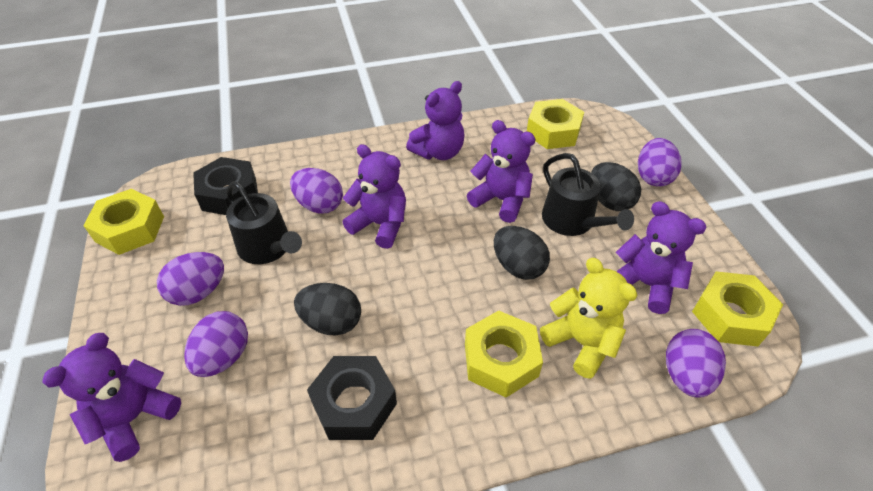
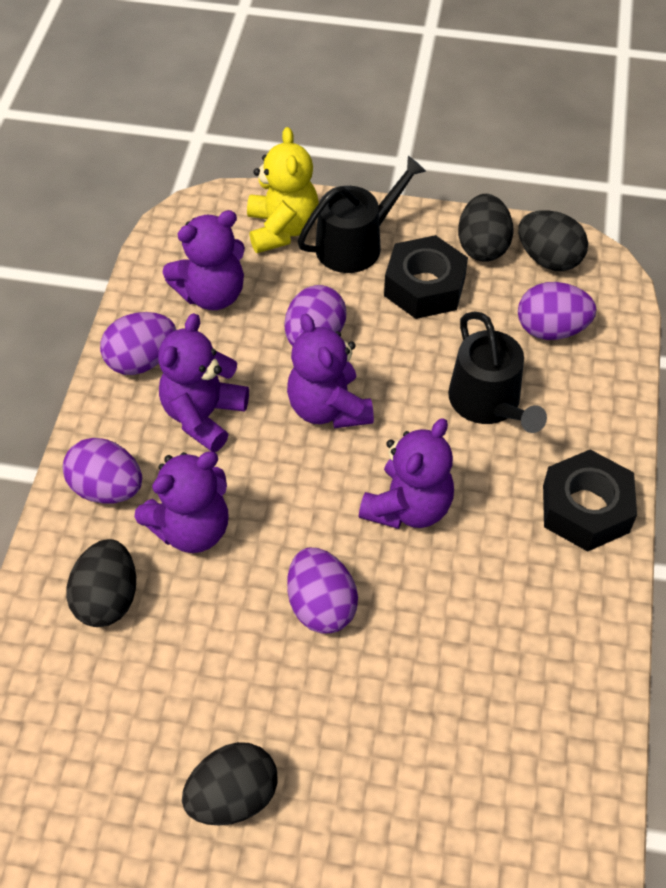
black egg: 3 -> 4
yellow nut: 4 -> 0

